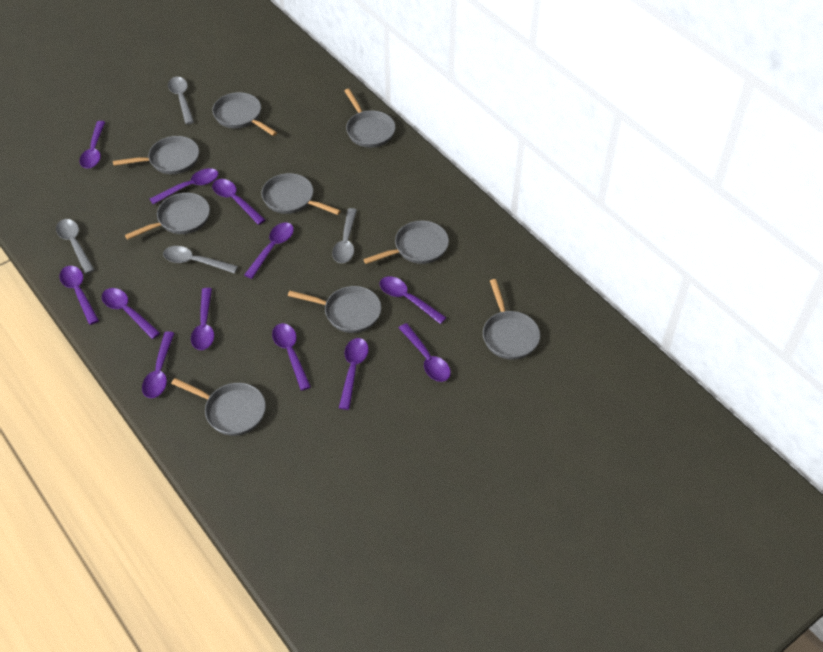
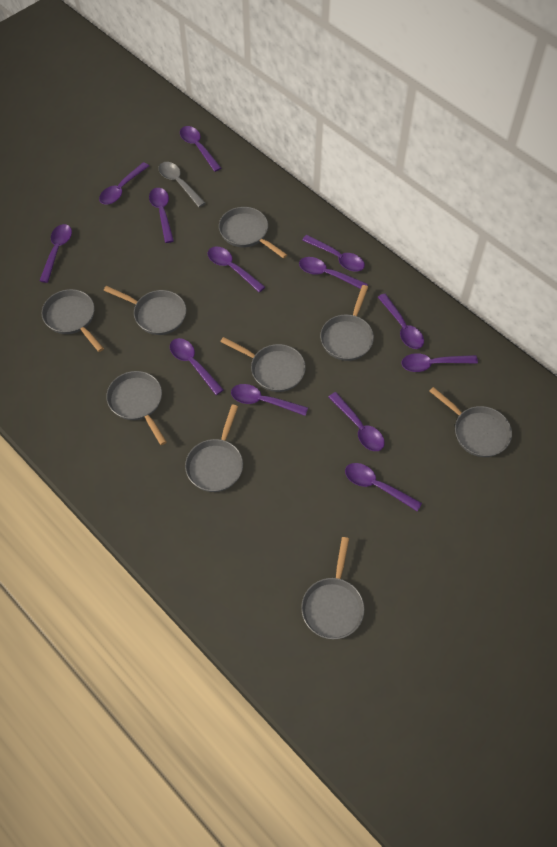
grey spoon: 4 -> 1
purple spoon: 12 -> 13

